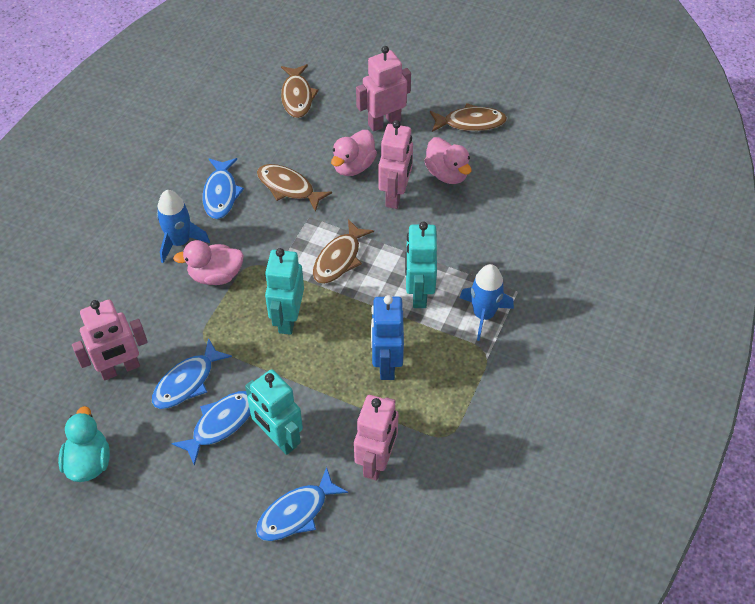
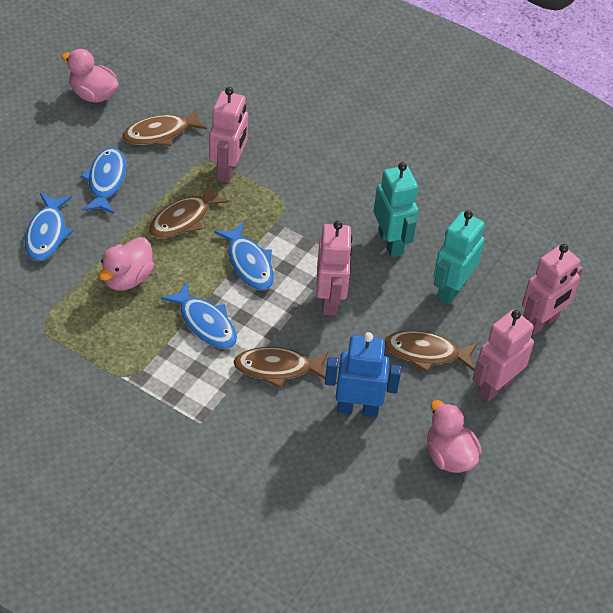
blue rocket: 2 -> 0
turquoise duck: 1 -> 0
turquoise robot: 3 -> 2

